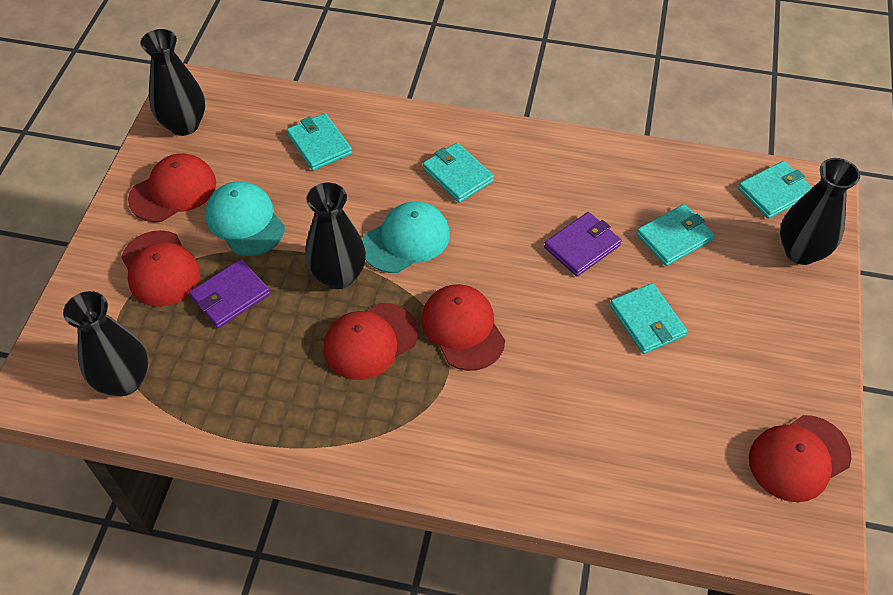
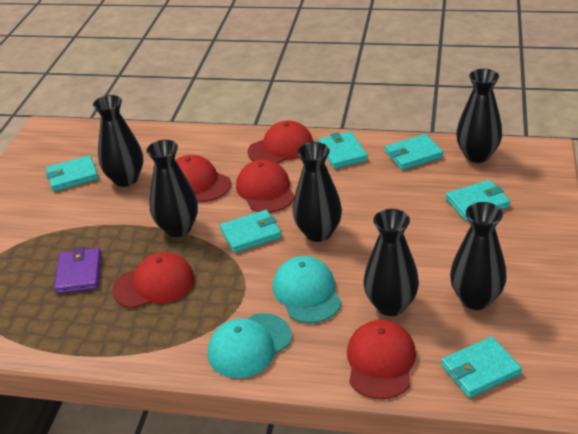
black vase: 4 -> 6
purple wallet: 2 -> 1
turquoise wallet: 5 -> 6

